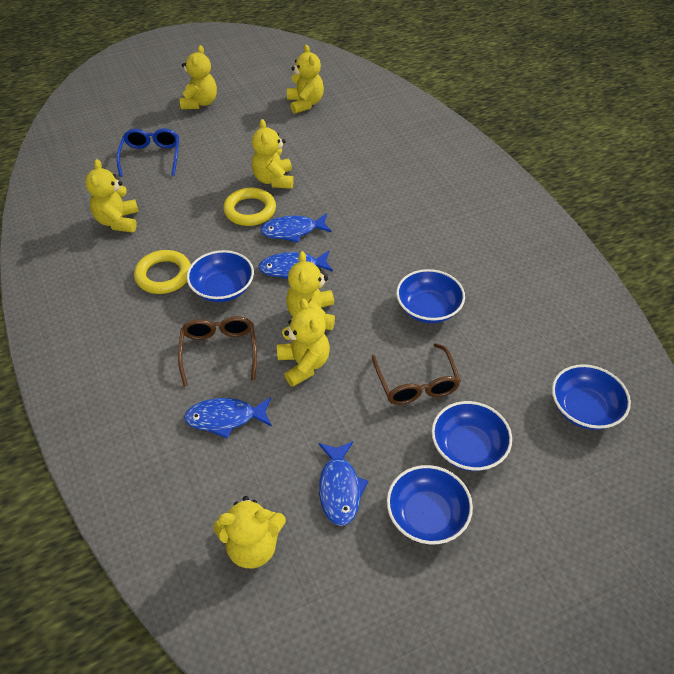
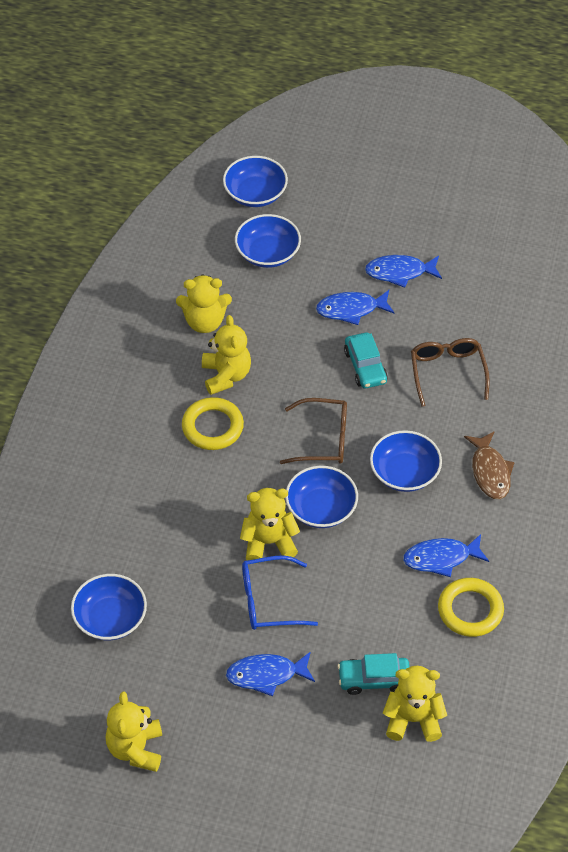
brown fish: 0 -> 1
turquoise car: 0 -> 2
yellow teddy bear: 7 -> 5

